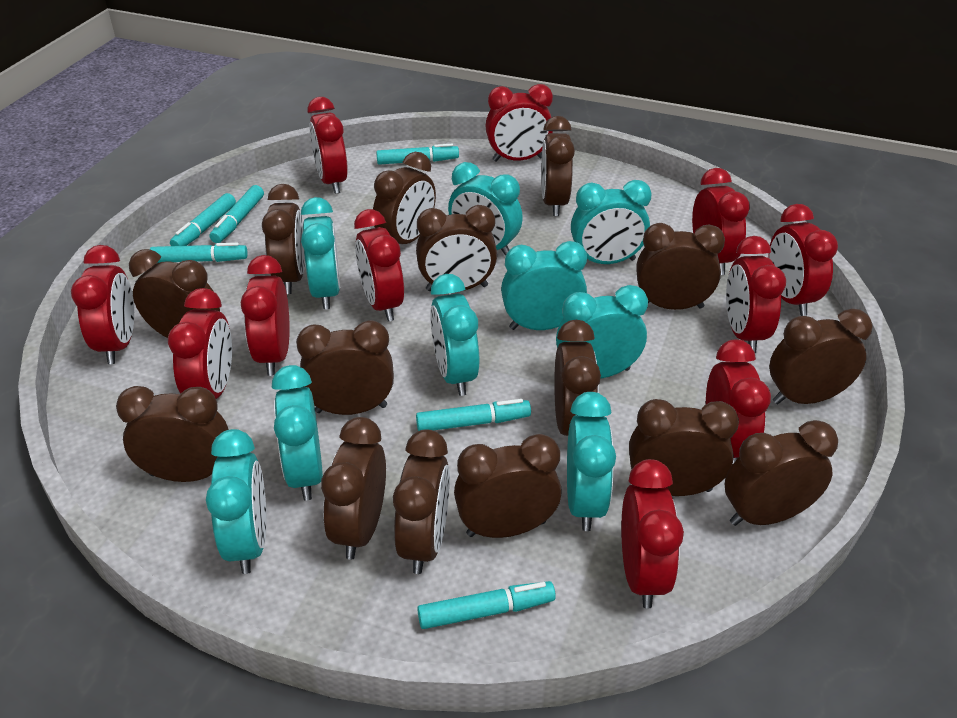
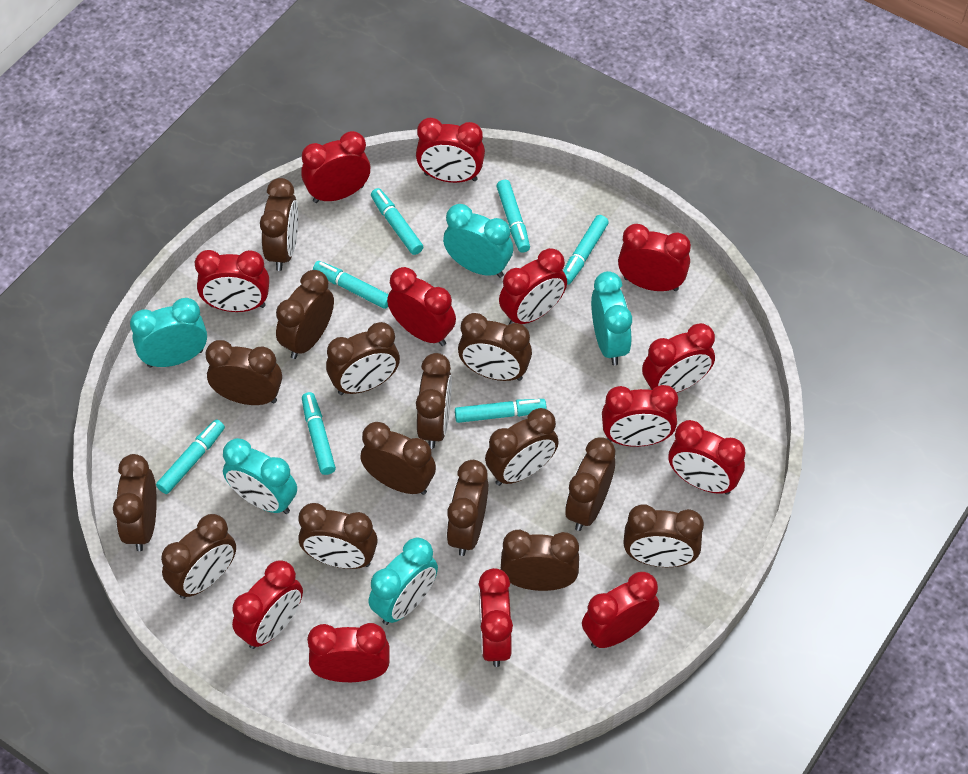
red clock: 11 -> 13
turquoise clock: 9 -> 5
turquoise marker: 6 -> 7

